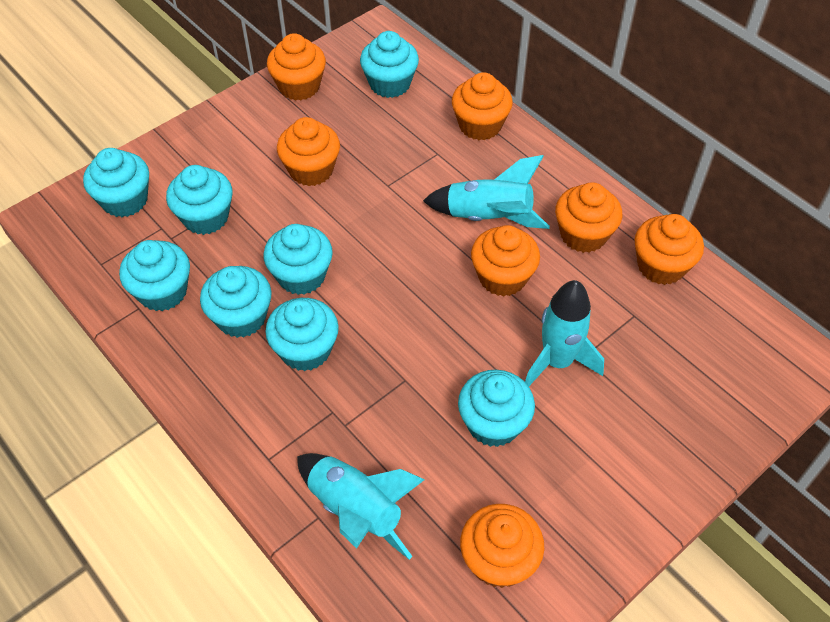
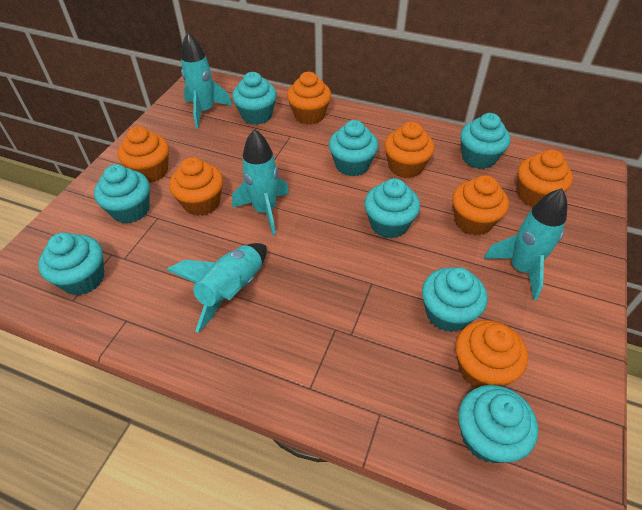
turquoise rocket: 3 -> 4

